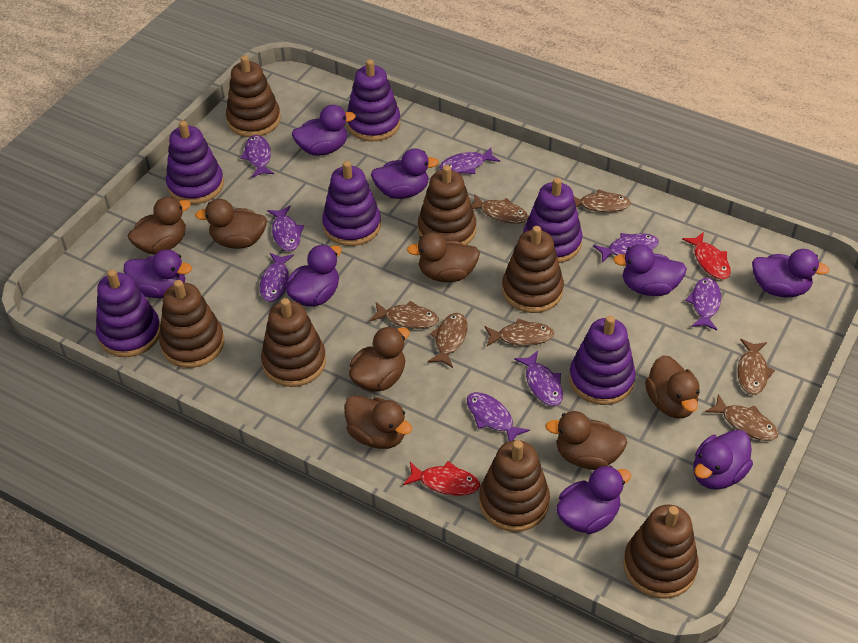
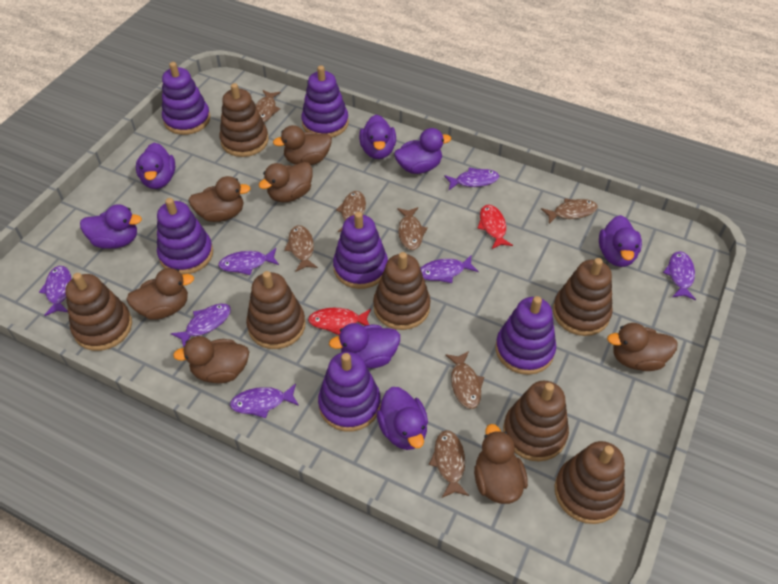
purple duck: 8 -> 7
purple fish: 8 -> 7

